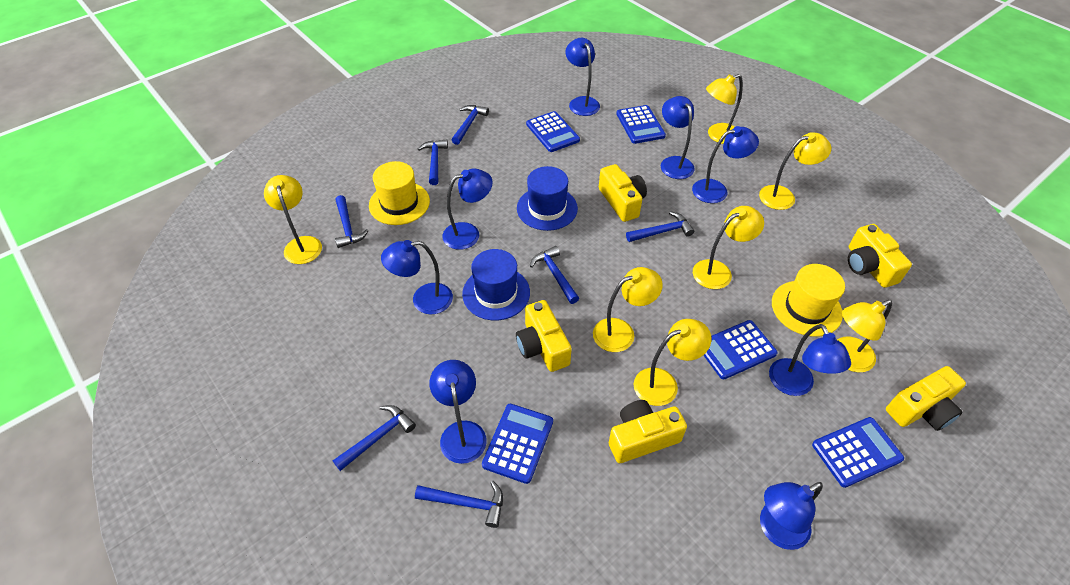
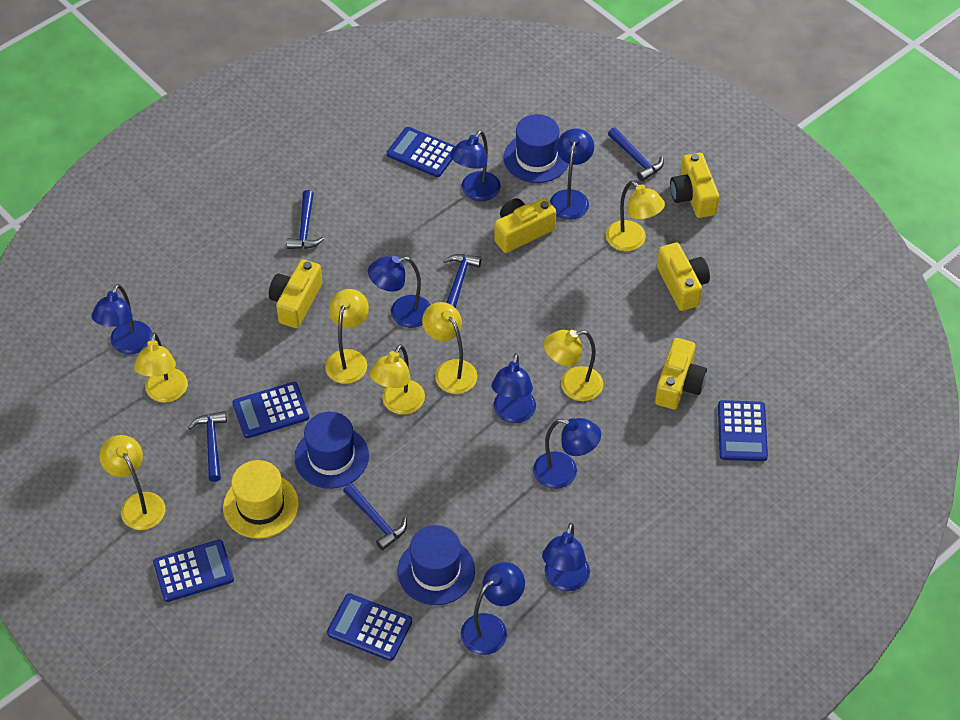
blue hammer: 7 -> 5
blue hat: 2 -> 3
yellow hat: 2 -> 1

